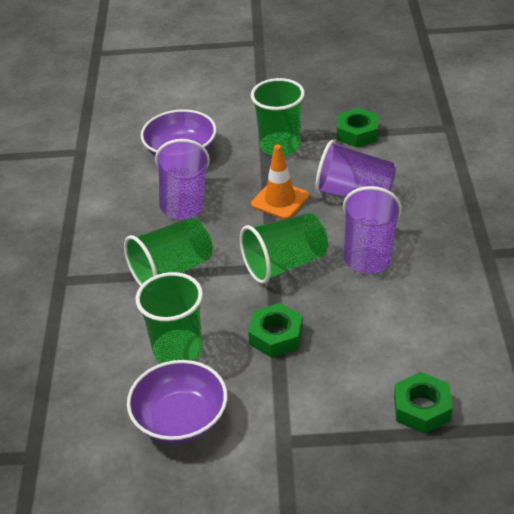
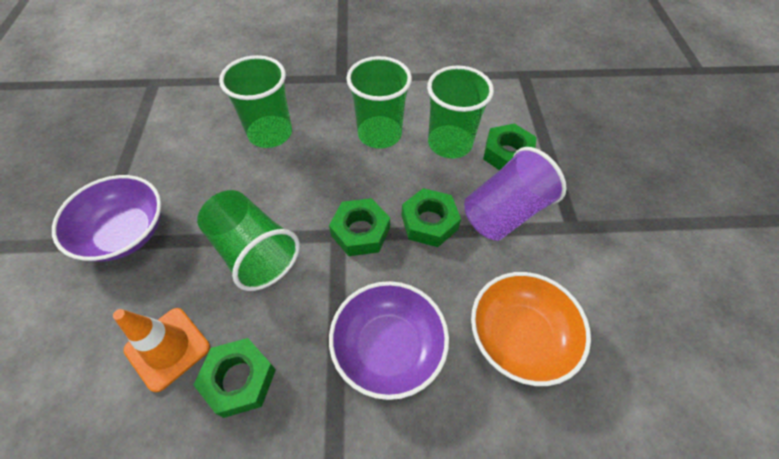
green nut: 3 -> 4
orange bowl: 0 -> 1
purple cup: 3 -> 1

